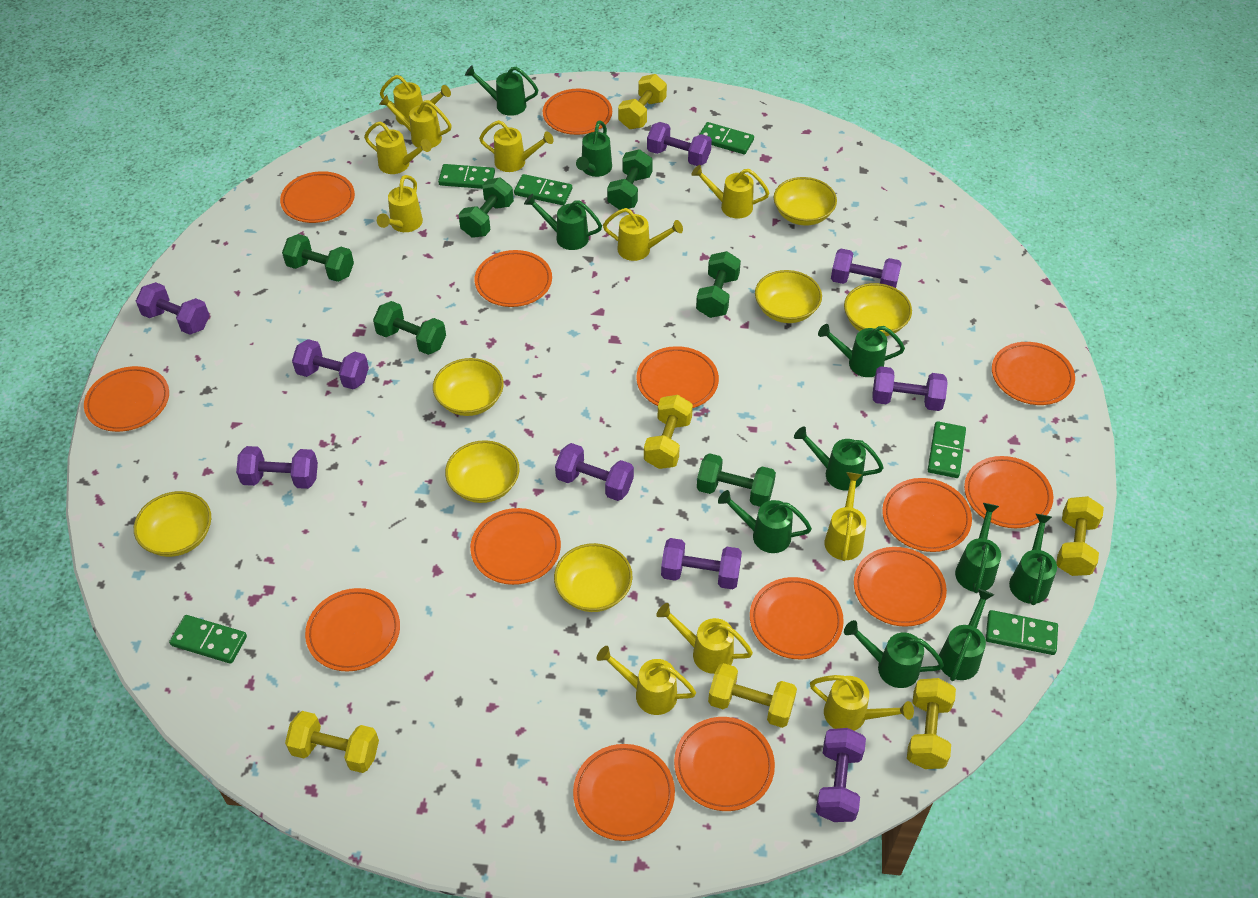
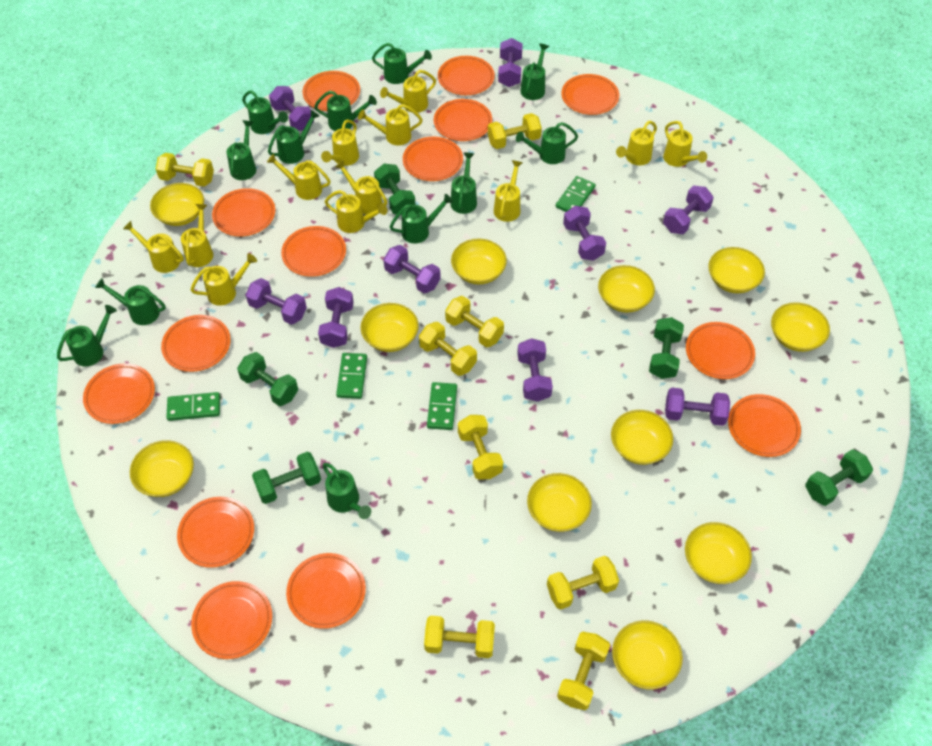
green domino: 6 -> 4
green dumbbell: 6 -> 5
green watering can: 10 -> 12
yellow bowl: 7 -> 11
yellow dumbbell: 6 -> 8
yellow watering can: 11 -> 12

